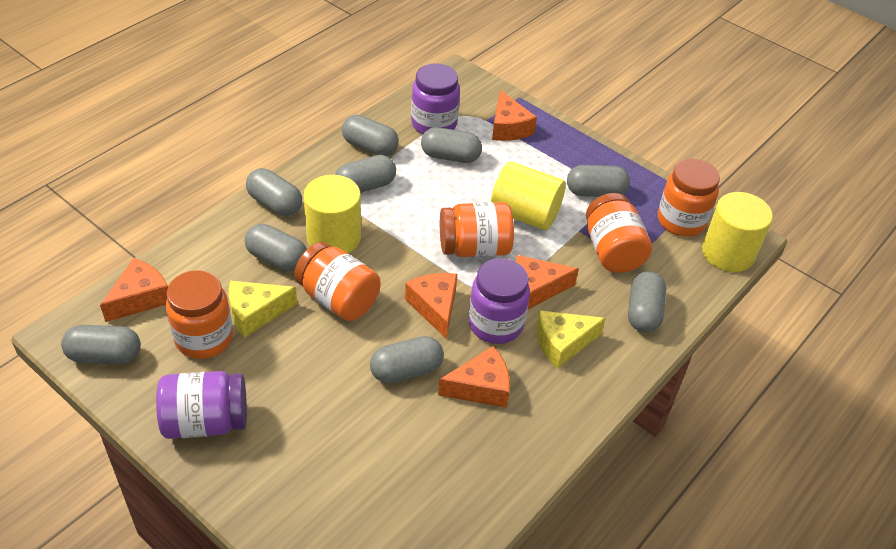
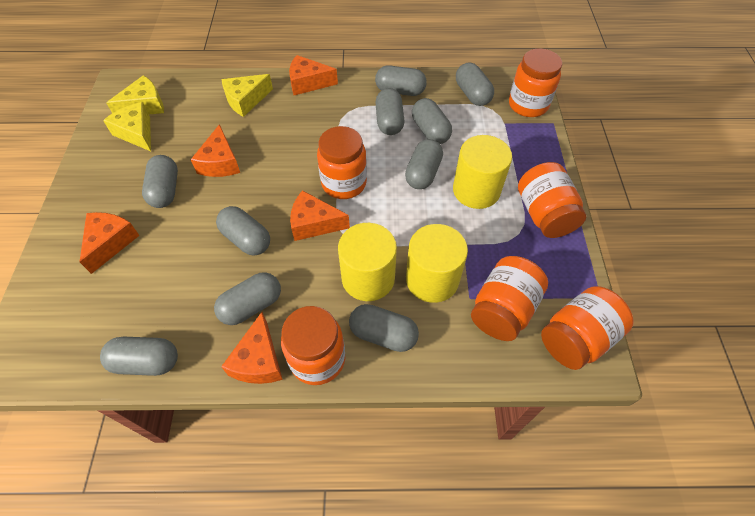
grey capsule: 9 -> 10
orange jar: 5 -> 6
purple jar: 3 -> 0
yellow cheese: 2 -> 3

